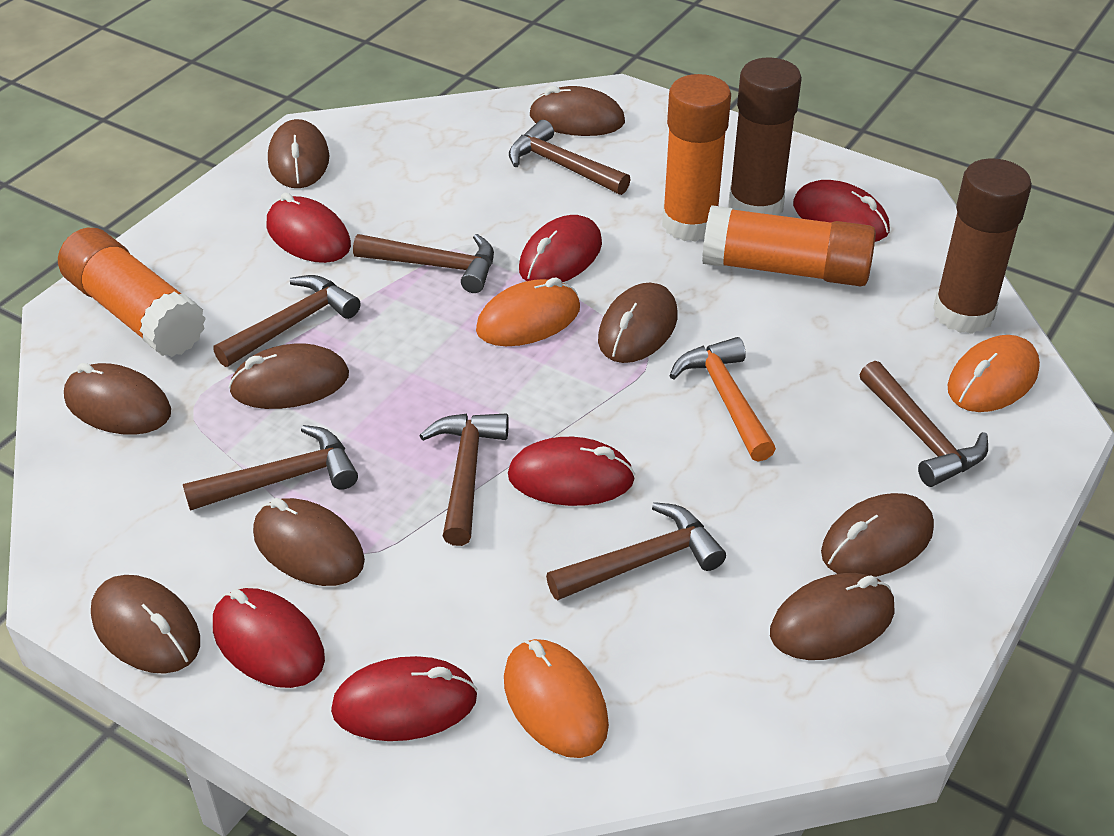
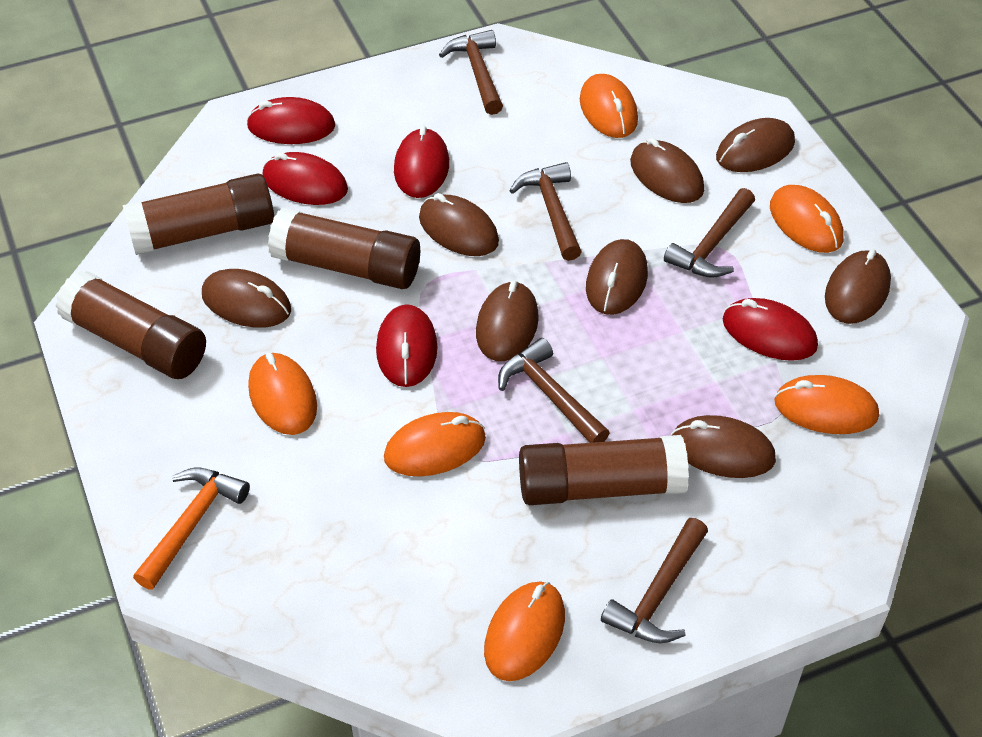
brown glue stick: 2 -> 4
brown hammer: 7 -> 5
brown mouse: 9 -> 8
orange glue stick: 3 -> 0
orange mouse: 3 -> 6
red mouse: 6 -> 5

